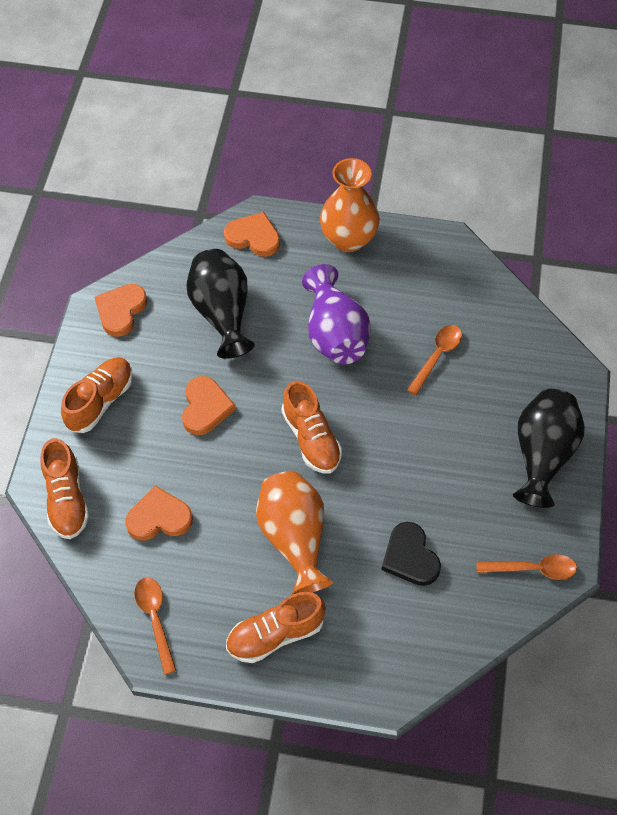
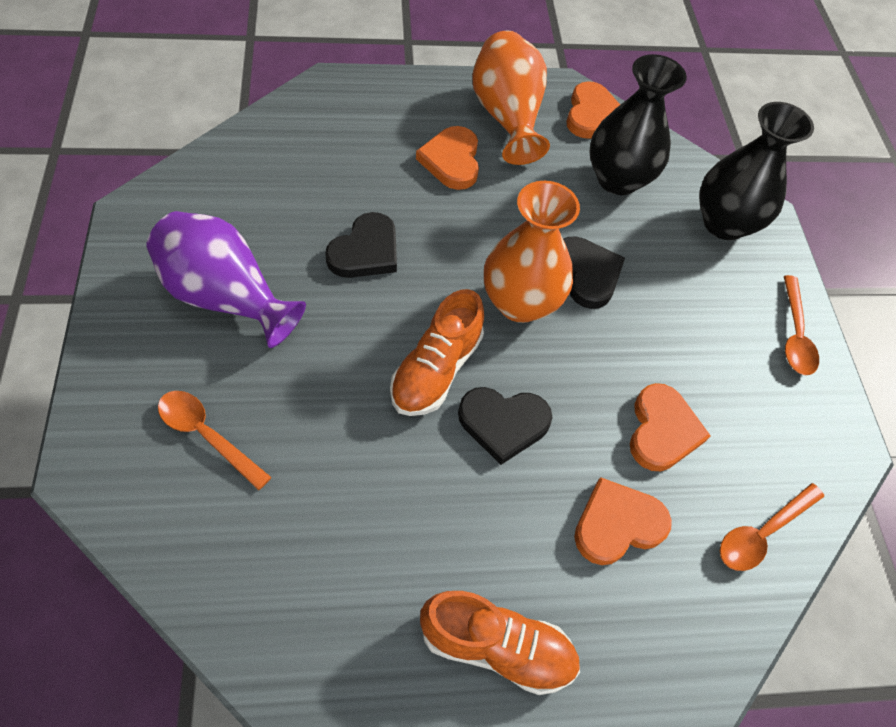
black heart: 1 -> 3
orange shoe: 4 -> 2

